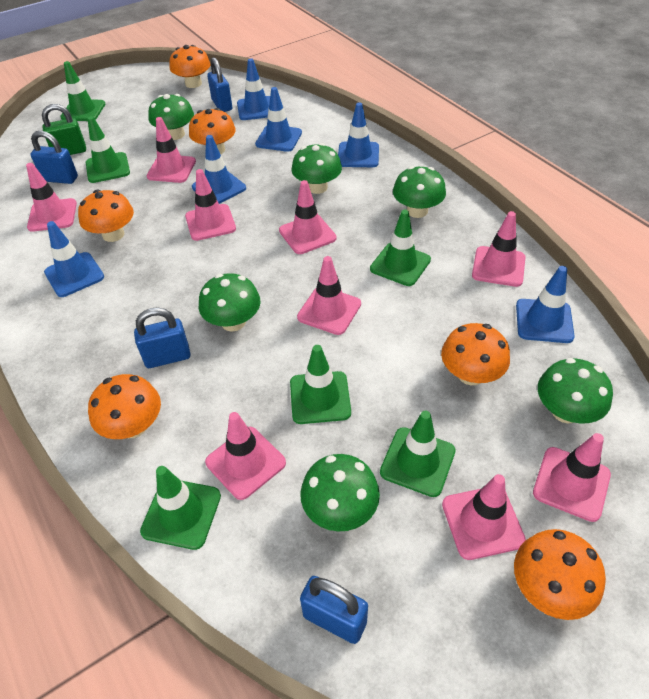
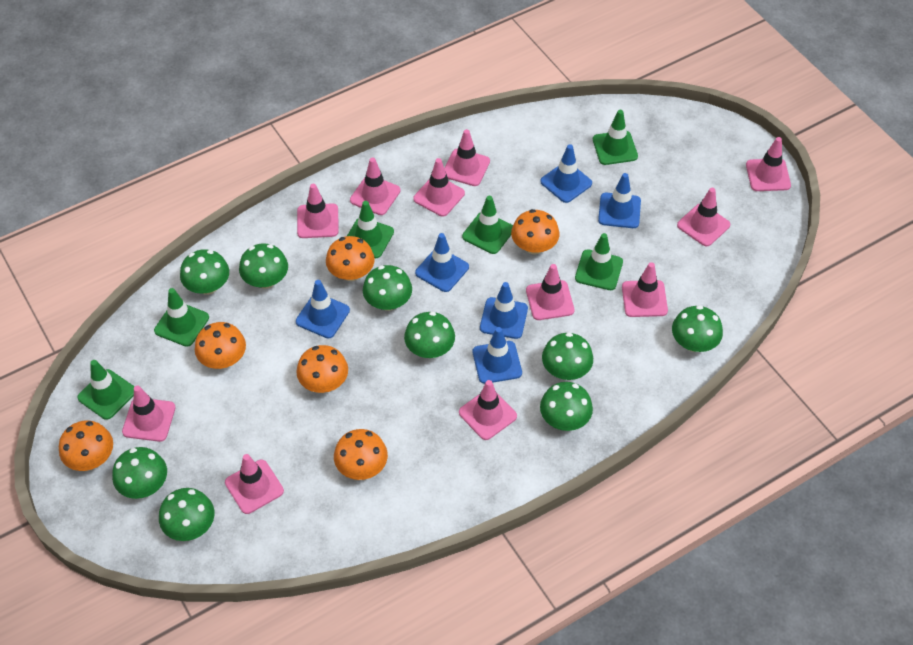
blue padlock: 4 -> 0
green mushroom: 6 -> 9
green padlock: 1 -> 0
pink traffic cone: 9 -> 11

